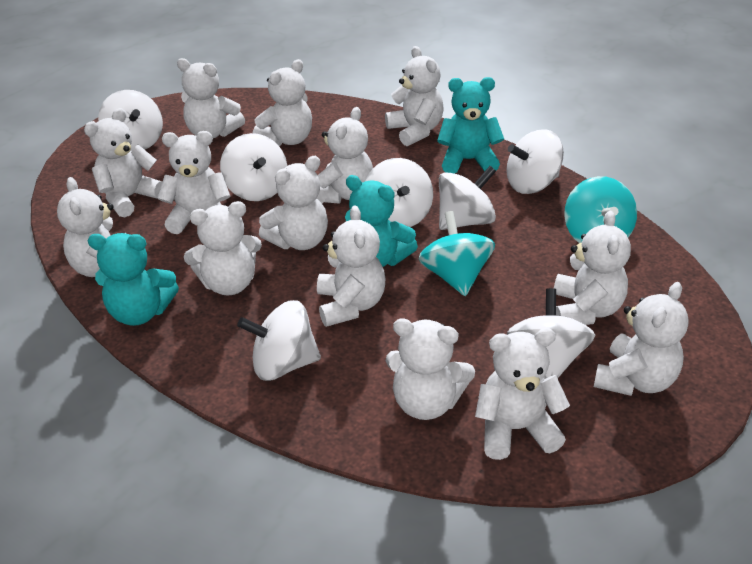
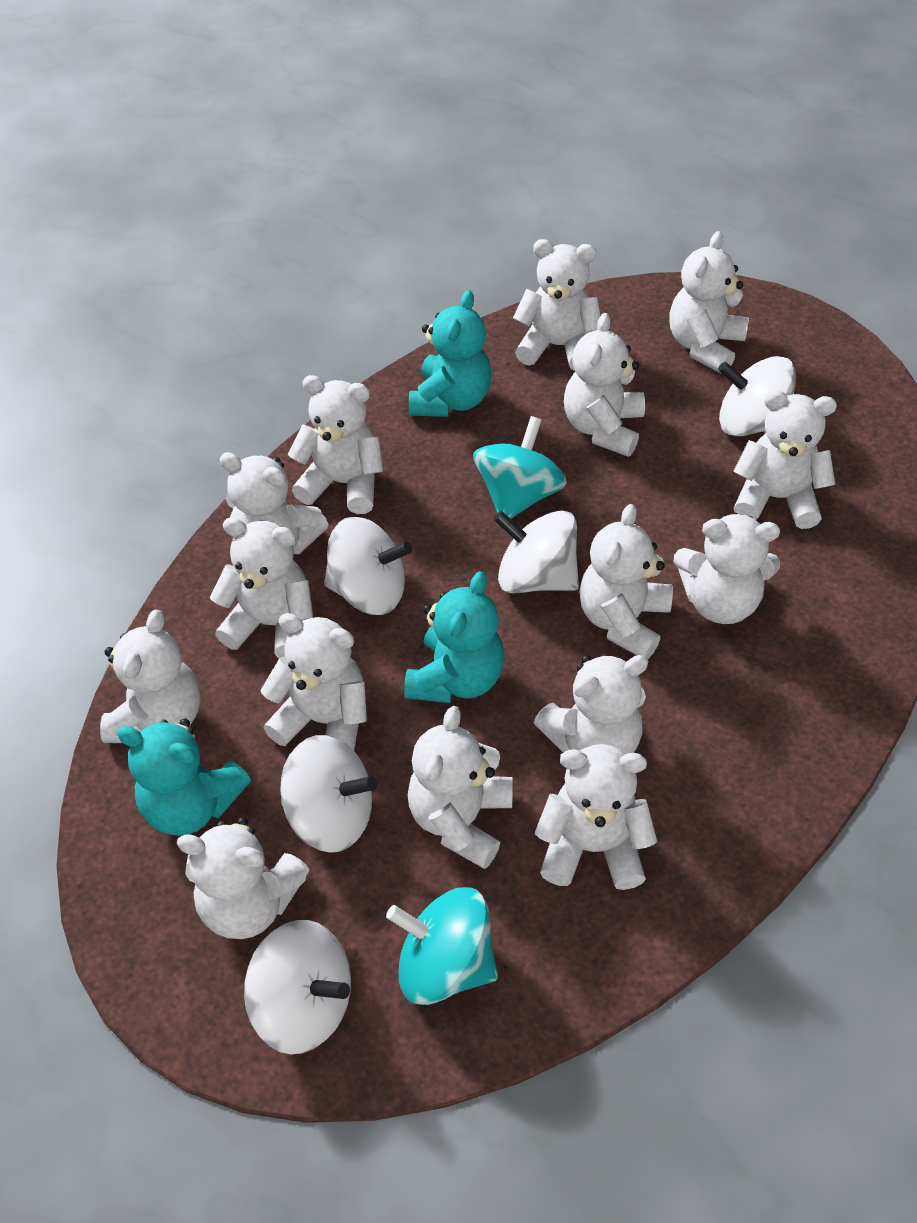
white spinning top: 7 -> 5
white teddy bear: 14 -> 15

